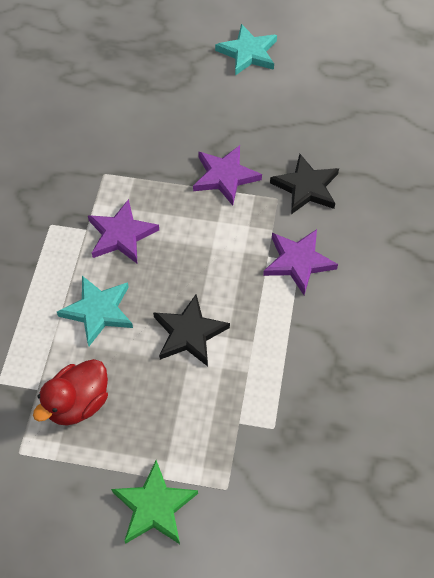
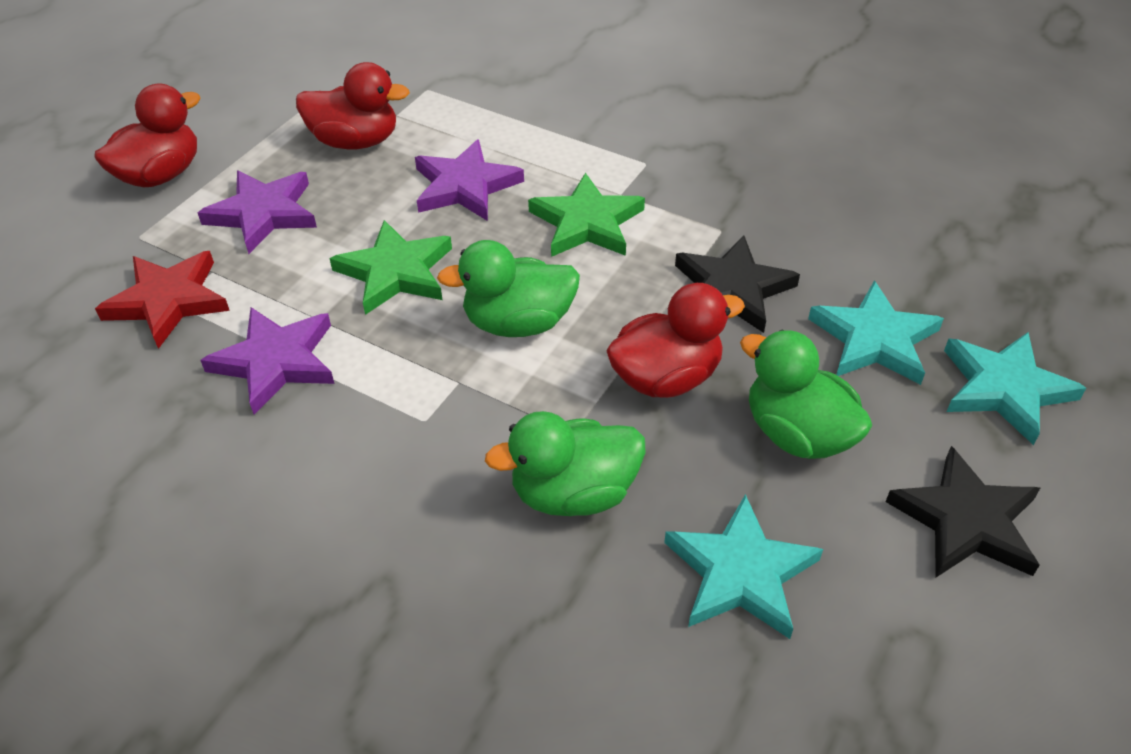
green duck: 0 -> 3
green star: 1 -> 2
red duck: 1 -> 3
red star: 0 -> 1
turquoise star: 2 -> 3

